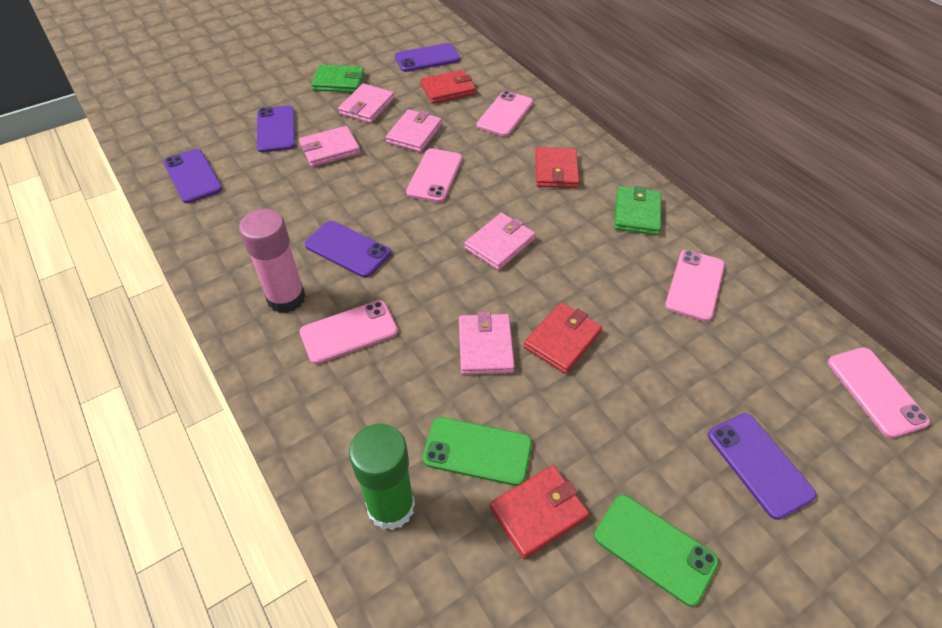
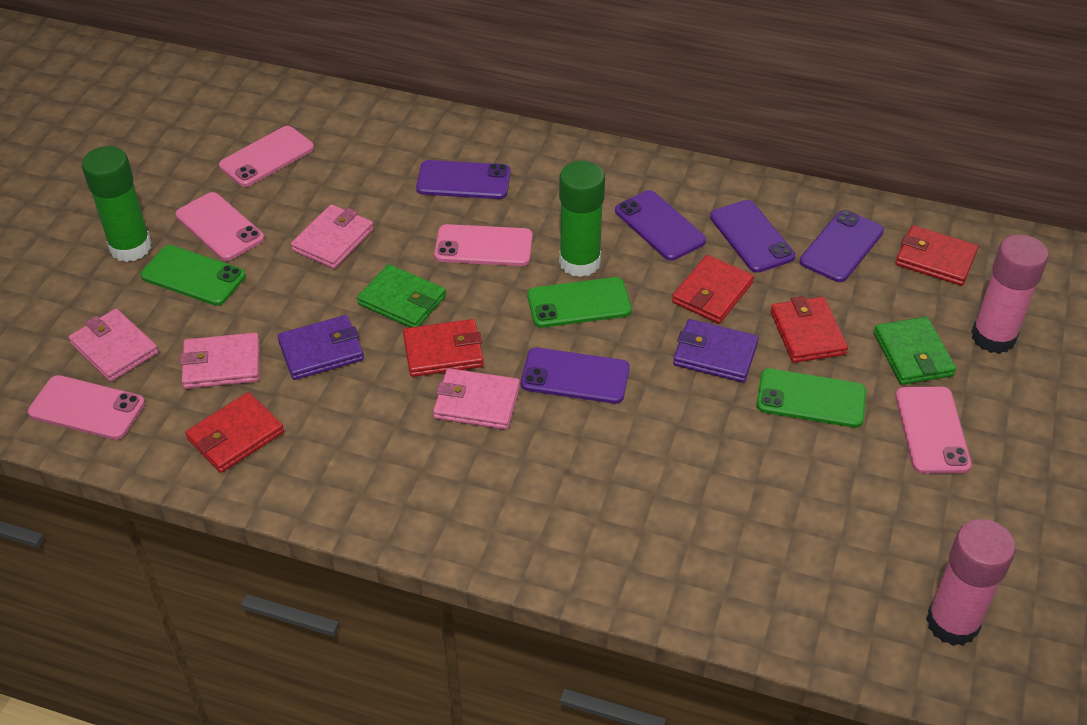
green glue stick: 1 -> 2
green phone: 2 -> 3
pink glue stick: 1 -> 2
pink wallet: 5 -> 4
purple wallet: 0 -> 2
red wallet: 4 -> 5

